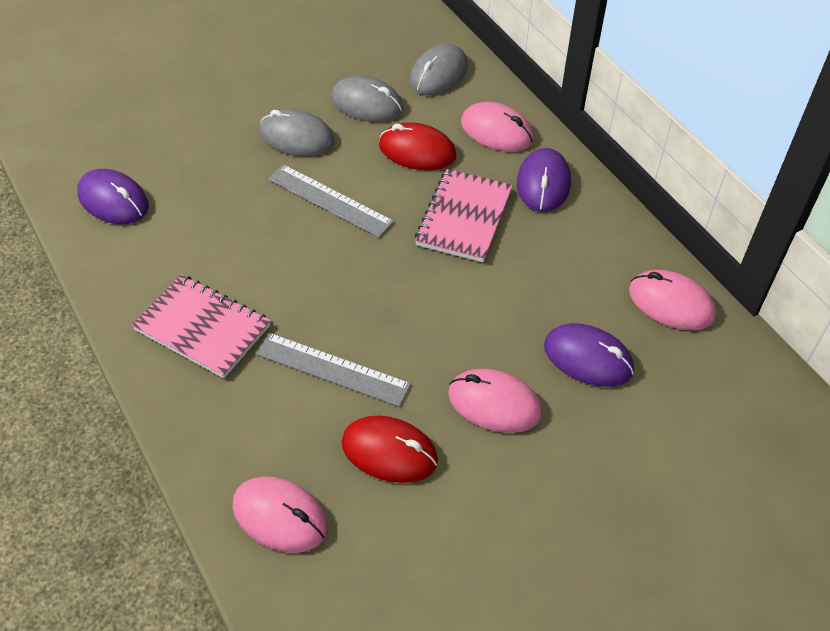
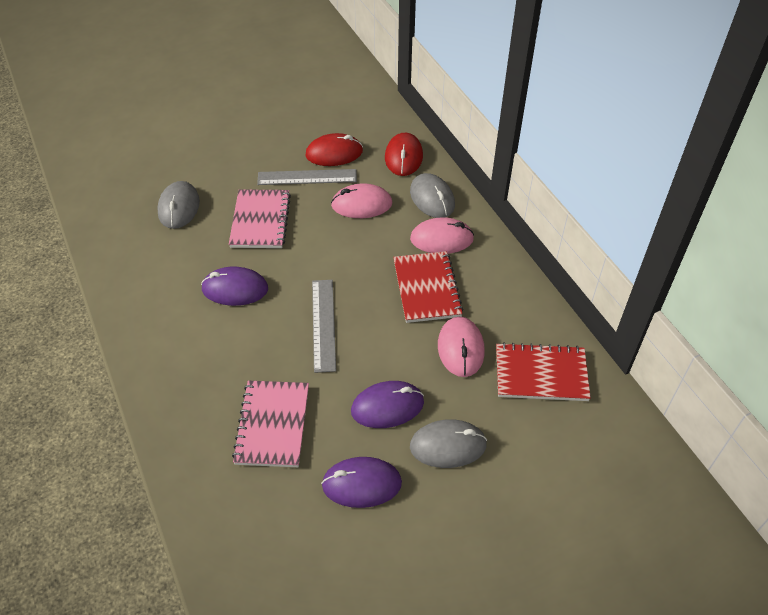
pink mouse: 4 -> 3
red notebook: 0 -> 2

